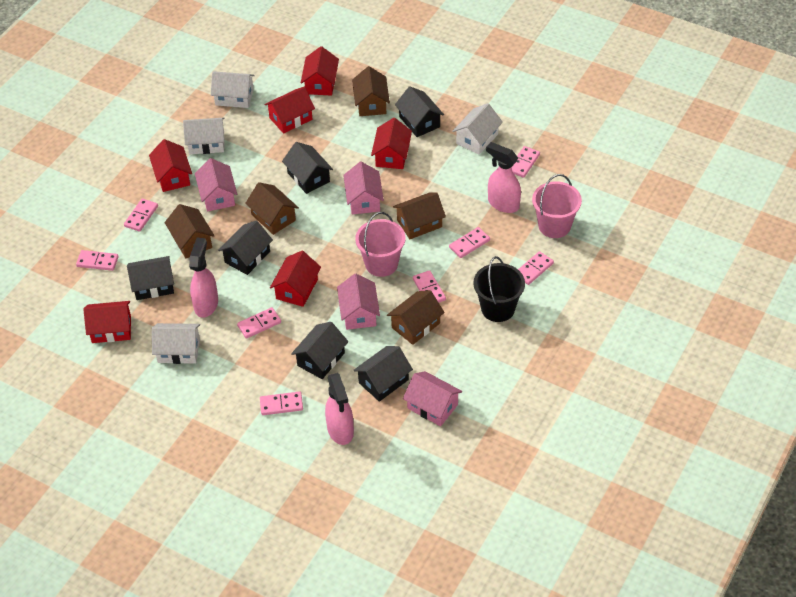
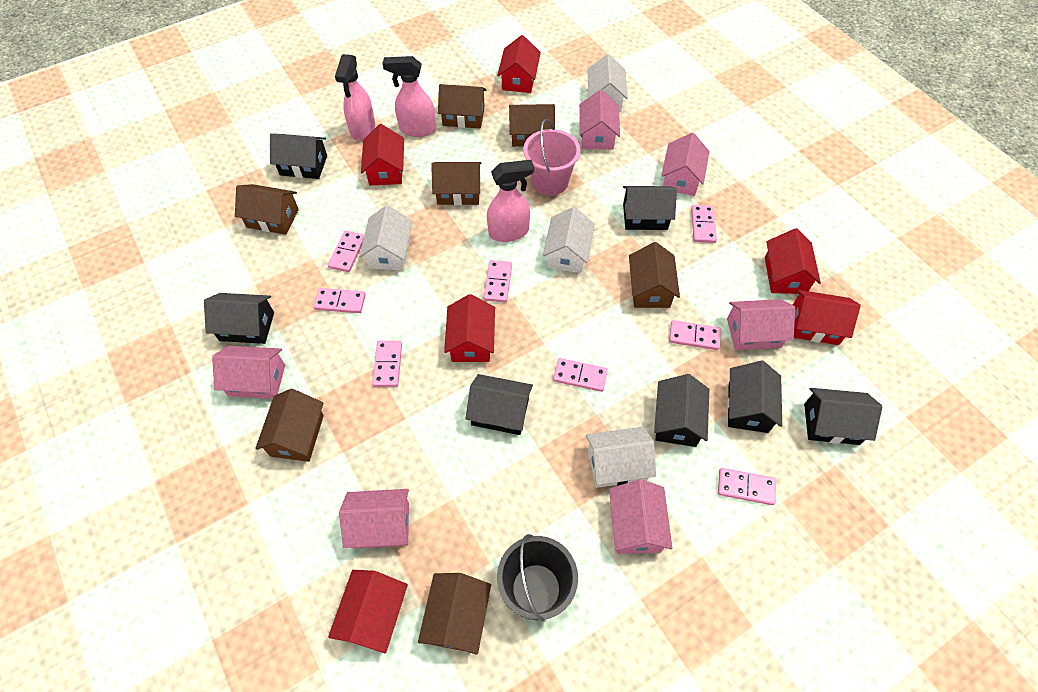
black house: 6 -> 7
brown house: 5 -> 7
pink bucket: 2 -> 1
pink house: 4 -> 6

